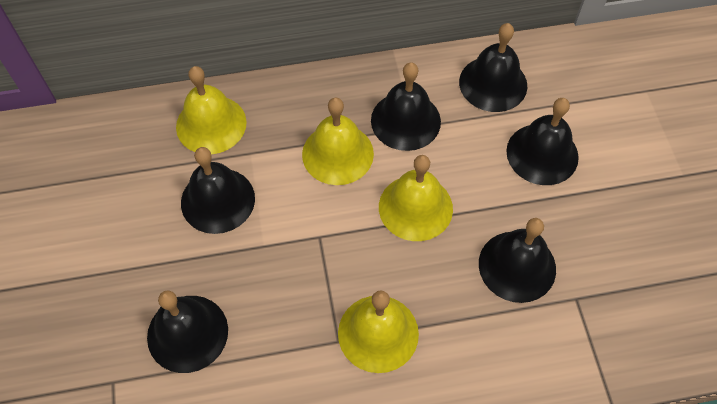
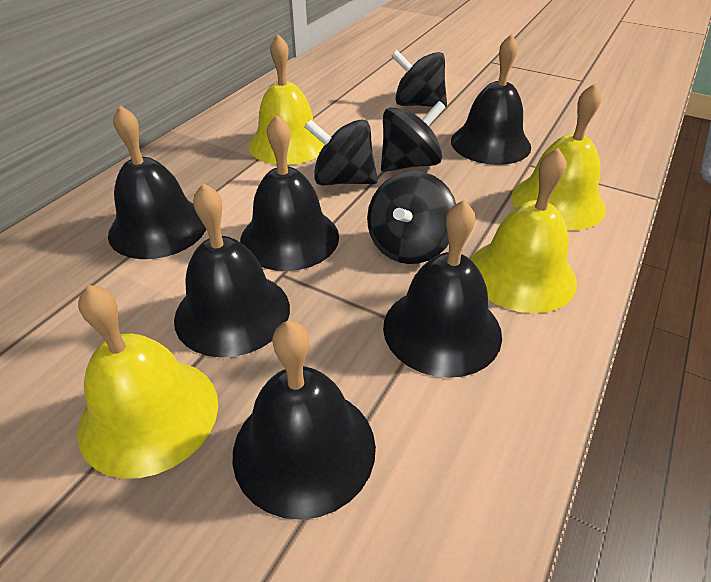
black spinning top: 0 -> 4

